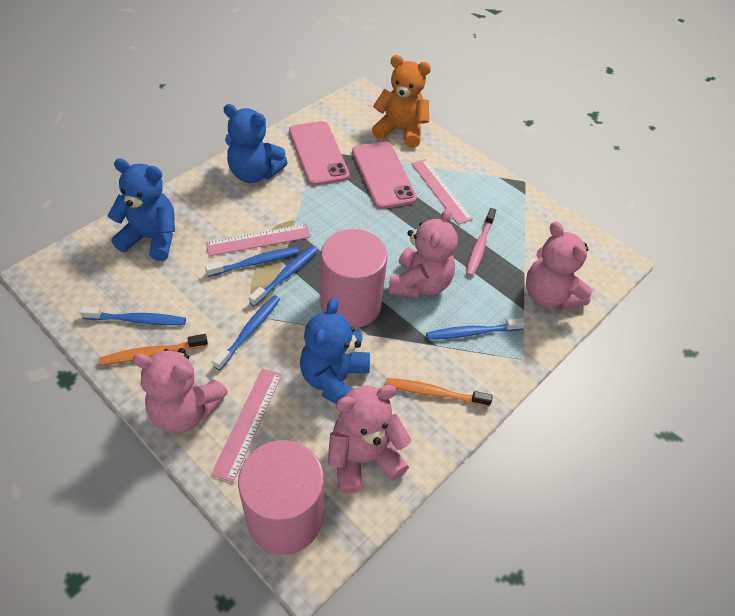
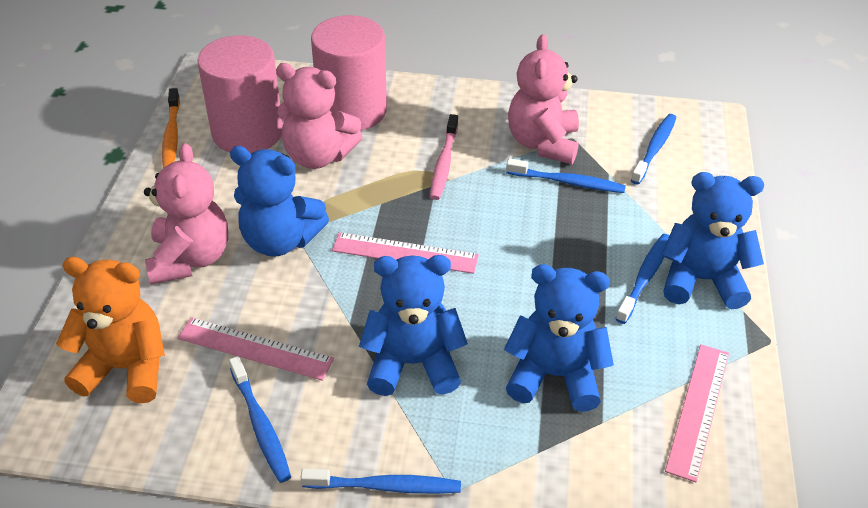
blue teddy bear: 3 -> 4
orange toothbrush: 2 -> 1
pink phone: 2 -> 0
pink teddy bear: 4 -> 3

